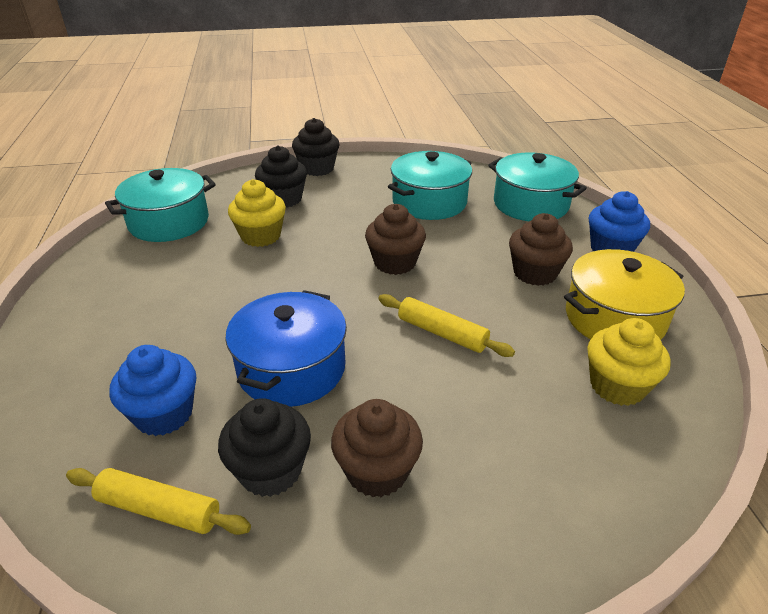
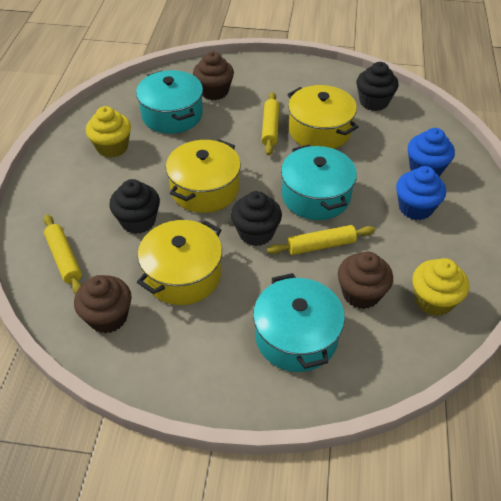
blue pot: 1 -> 0
yellow pot: 1 -> 3
yellow rolling pin: 2 -> 3

